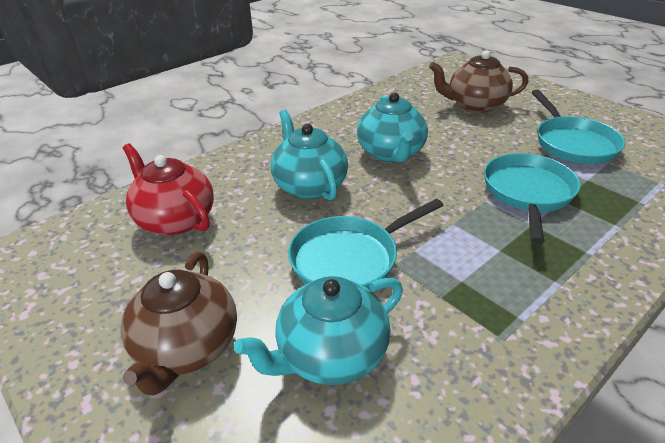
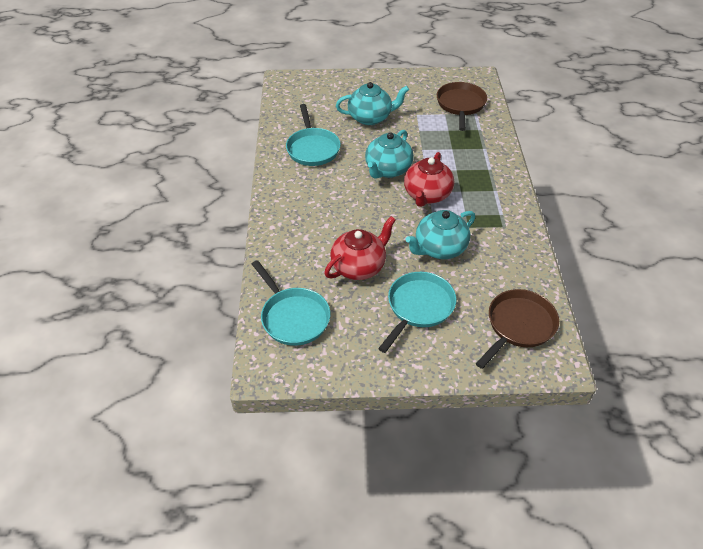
brown pan: 0 -> 2
brown teapot: 2 -> 0
red teapot: 1 -> 2

